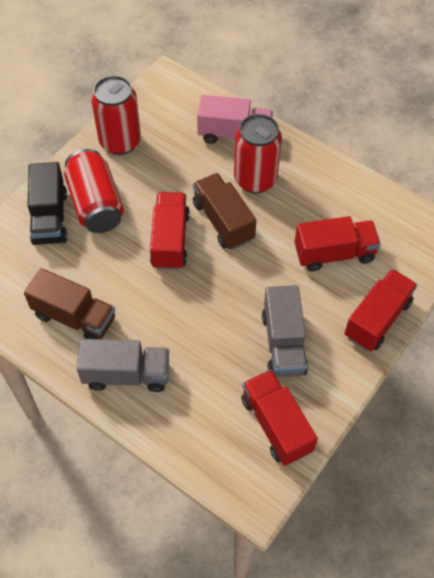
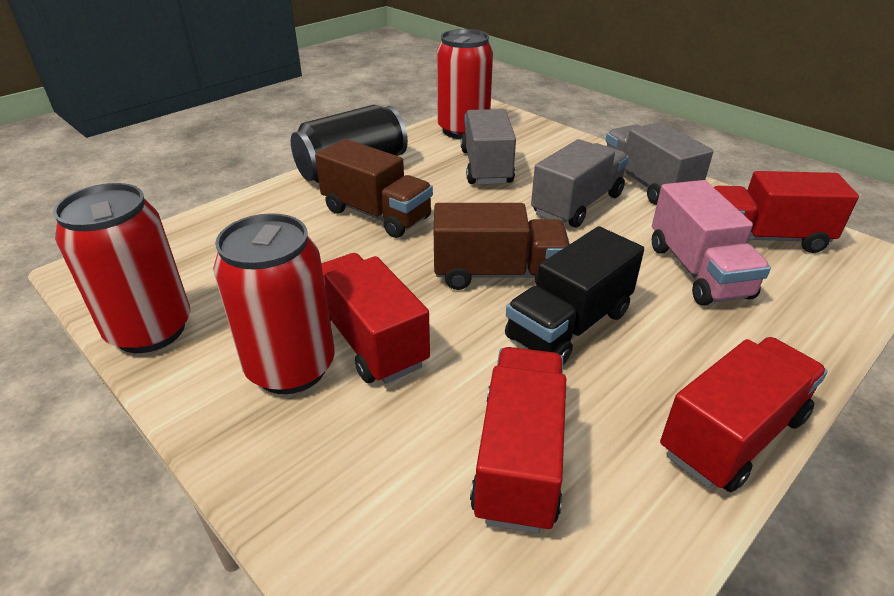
black can: 0 -> 1
grey truck: 2 -> 3

